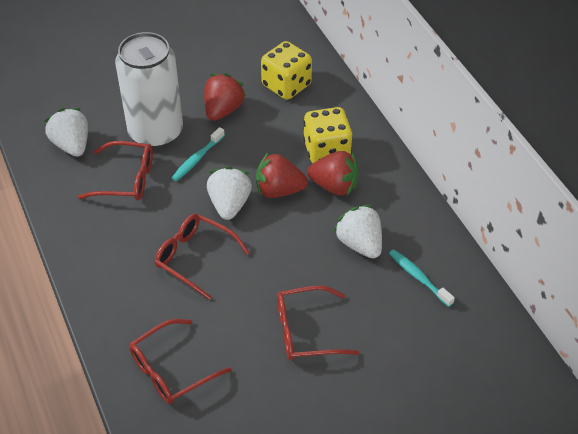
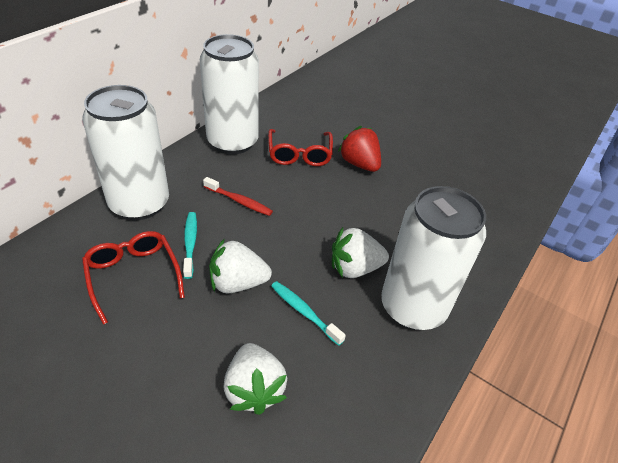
red glasses: 4 -> 2
red strawberry: 3 -> 1
red toothbrush: 0 -> 1
white can: 1 -> 3
yellow dice: 2 -> 0

